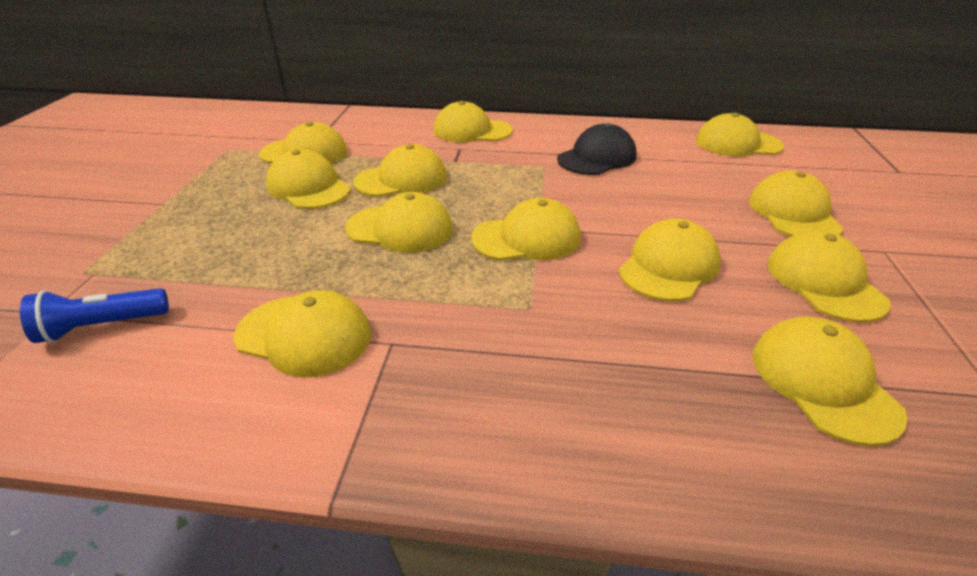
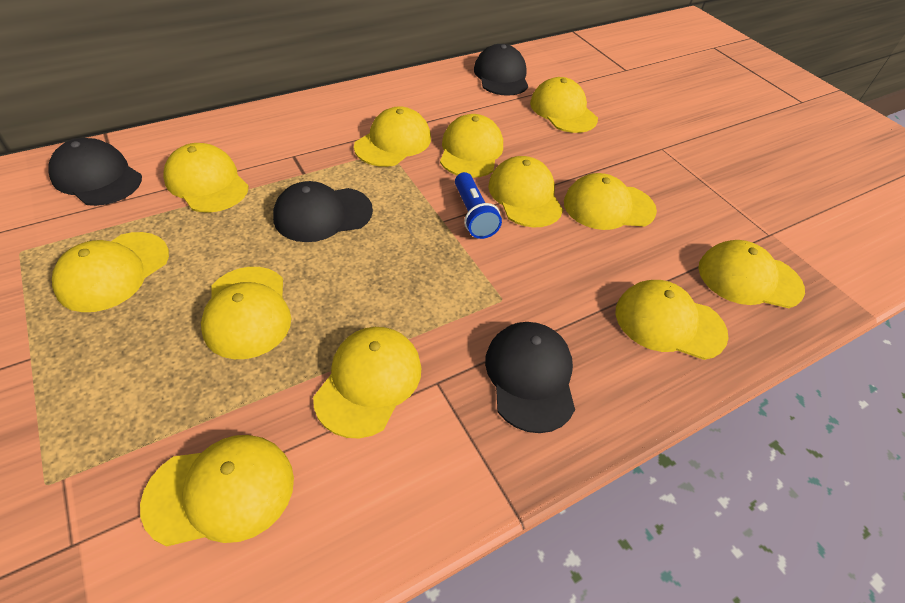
black cap: 1 -> 4

